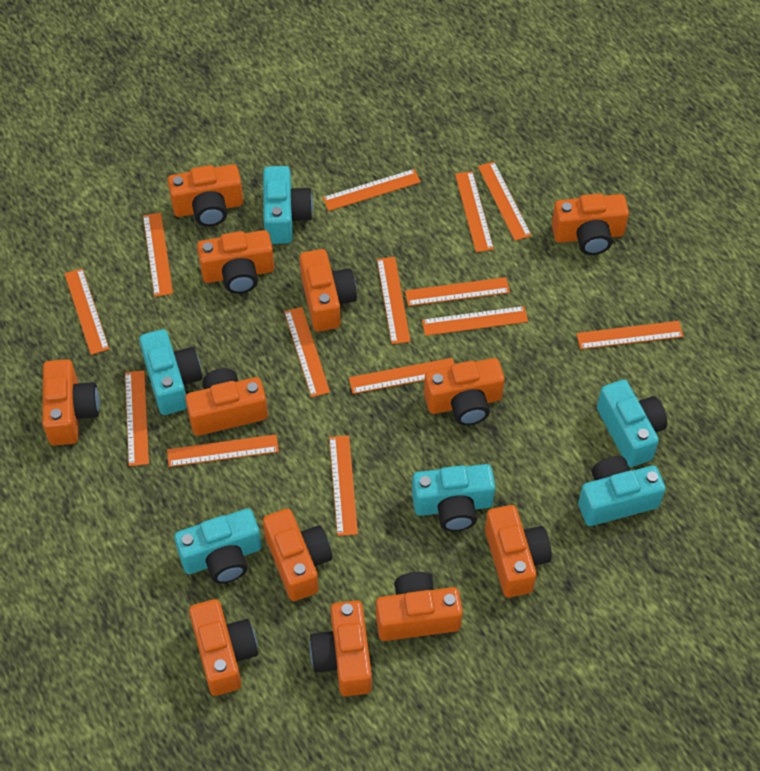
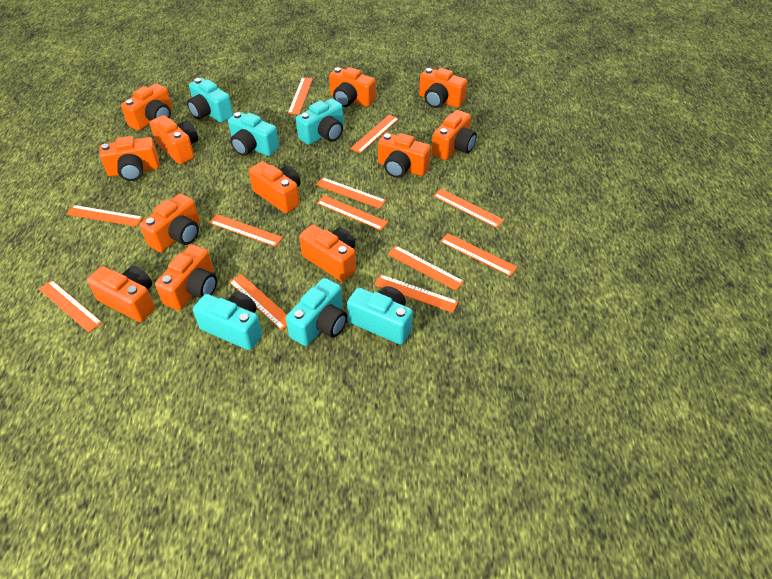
orange ruler: 14 -> 12

